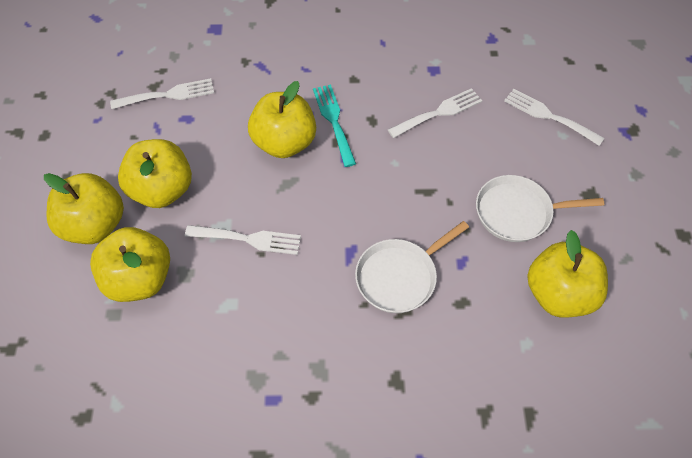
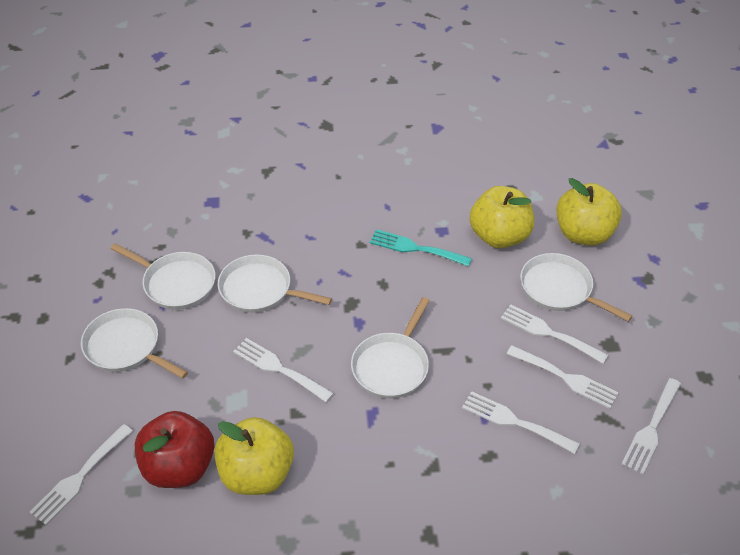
red apple: 0 -> 1
white fork: 4 -> 6
white pan: 2 -> 5
yellow apple: 5 -> 3

